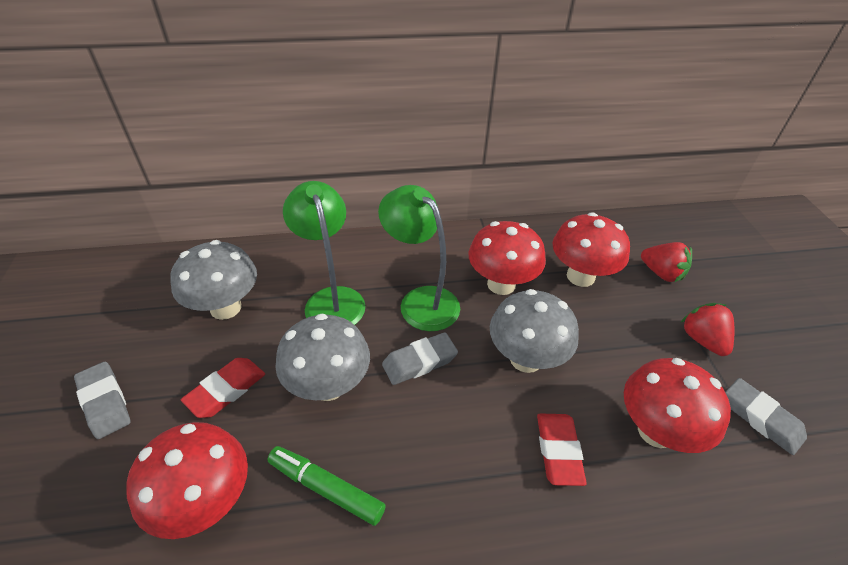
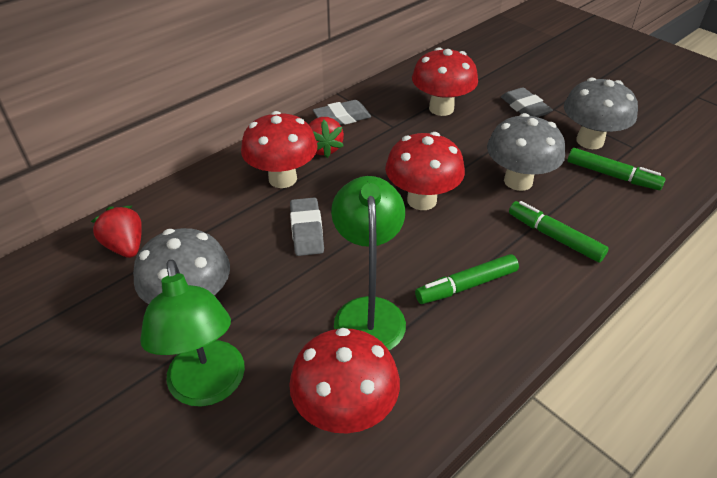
green marker: 1 -> 3
red eraser: 2 -> 0

